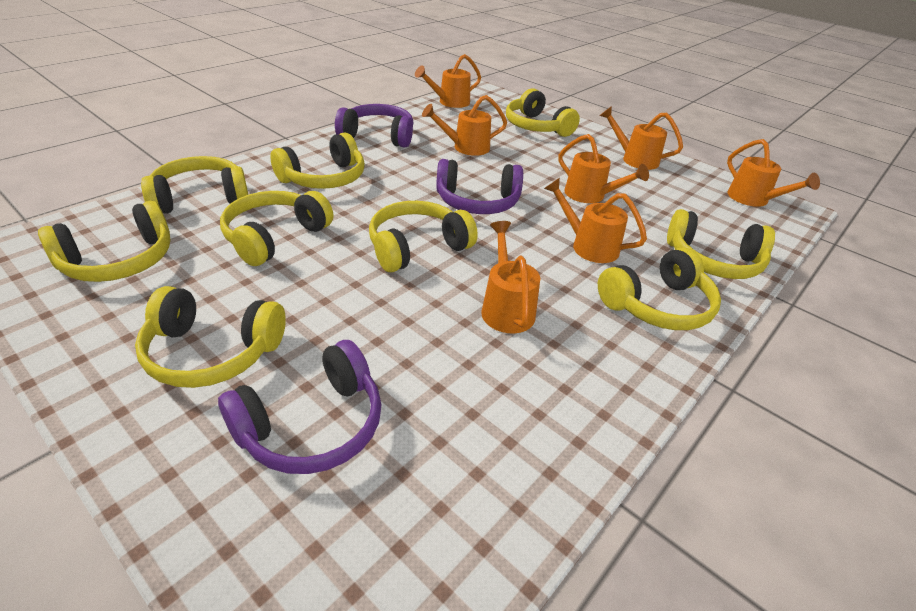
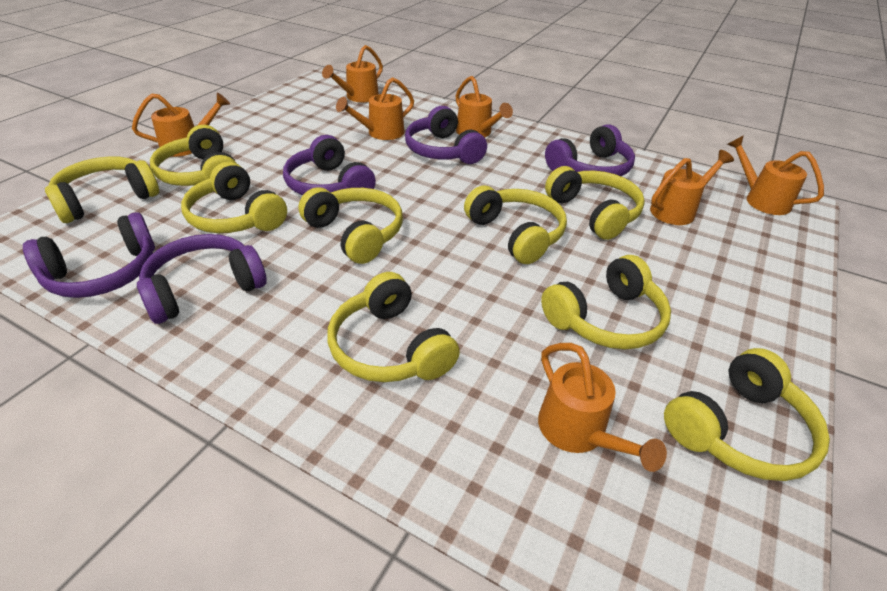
purple headphones: 3 -> 5

